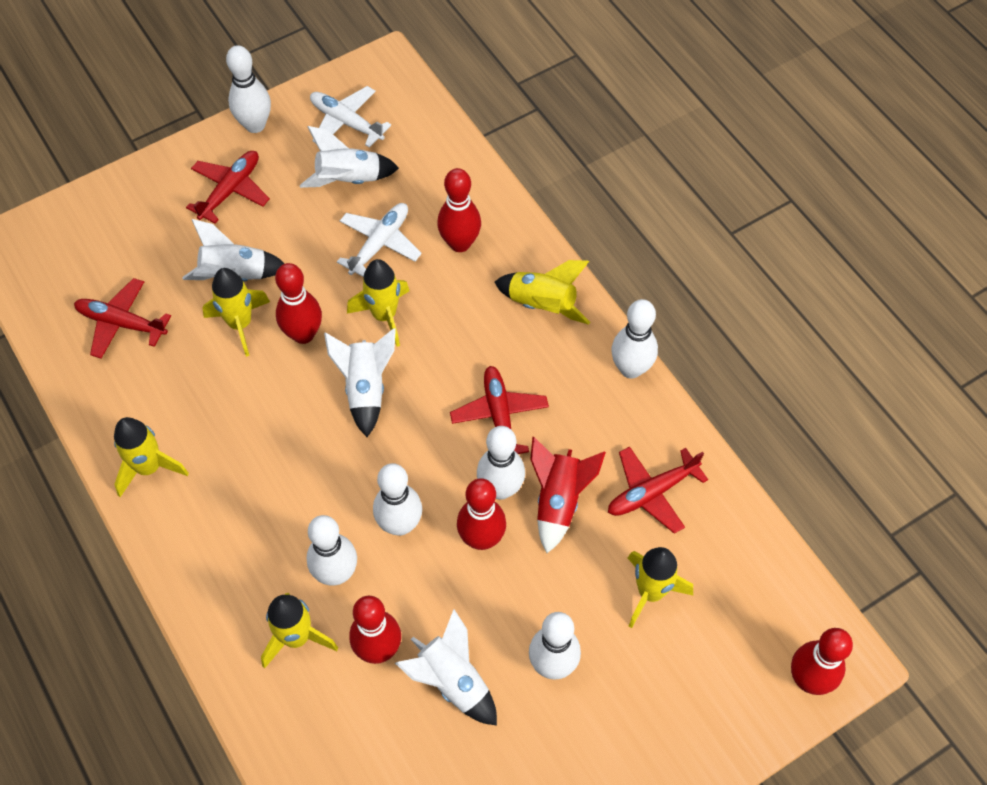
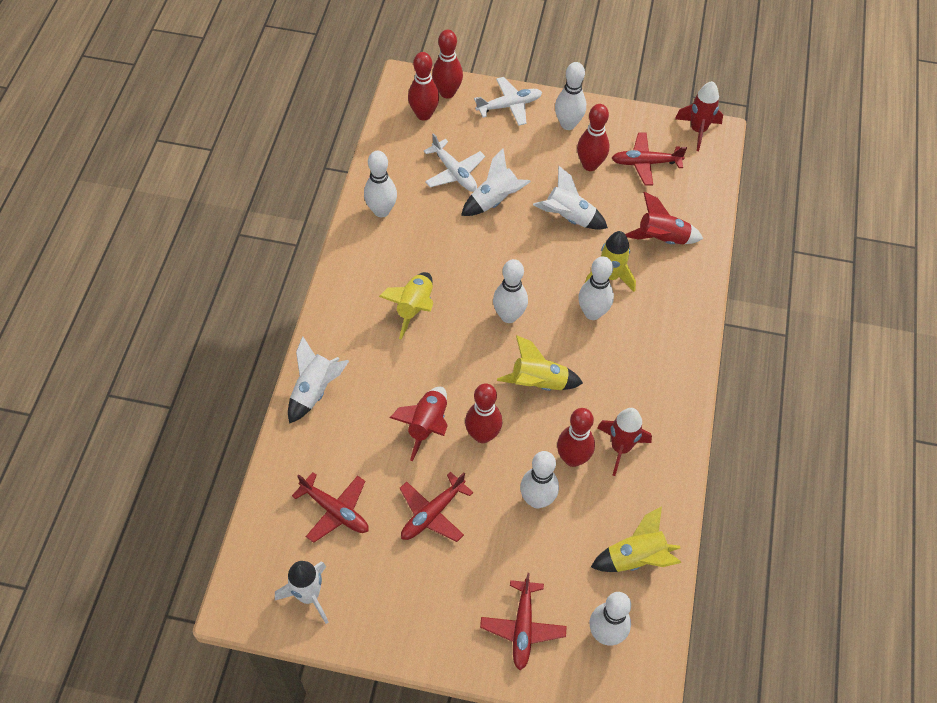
red rocket: 1 -> 4
yellow rocket: 6 -> 4

